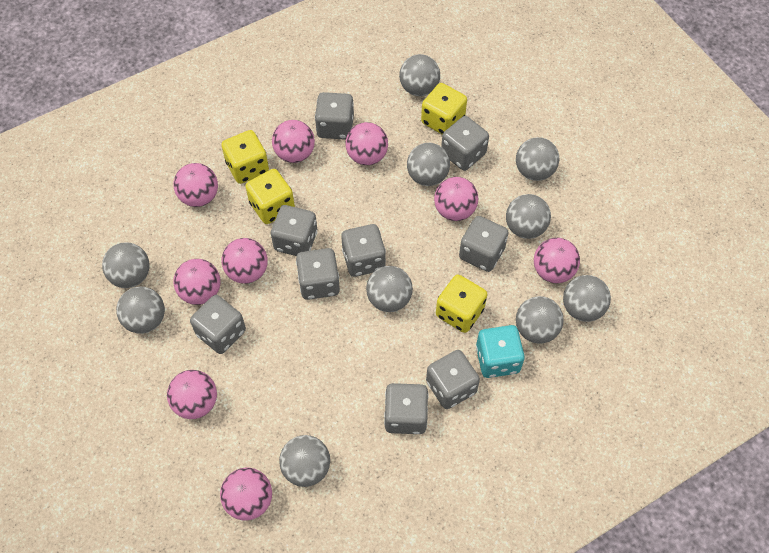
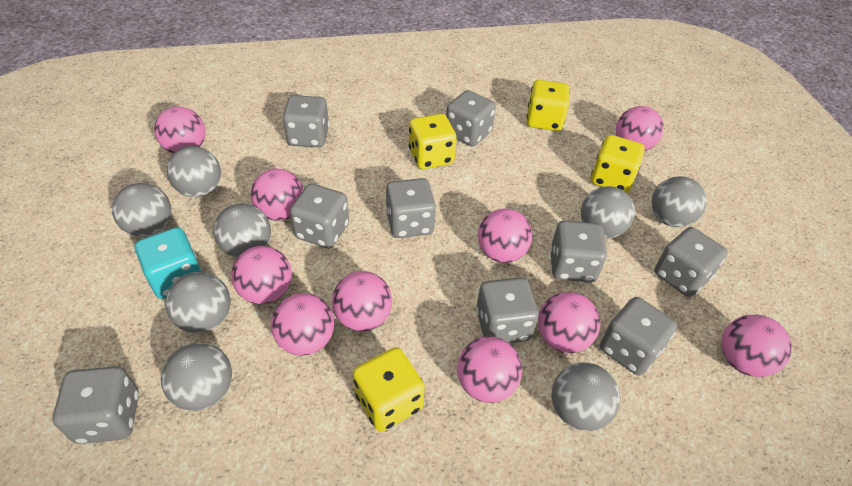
grey ball: 10 -> 8
pink ball: 9 -> 10

